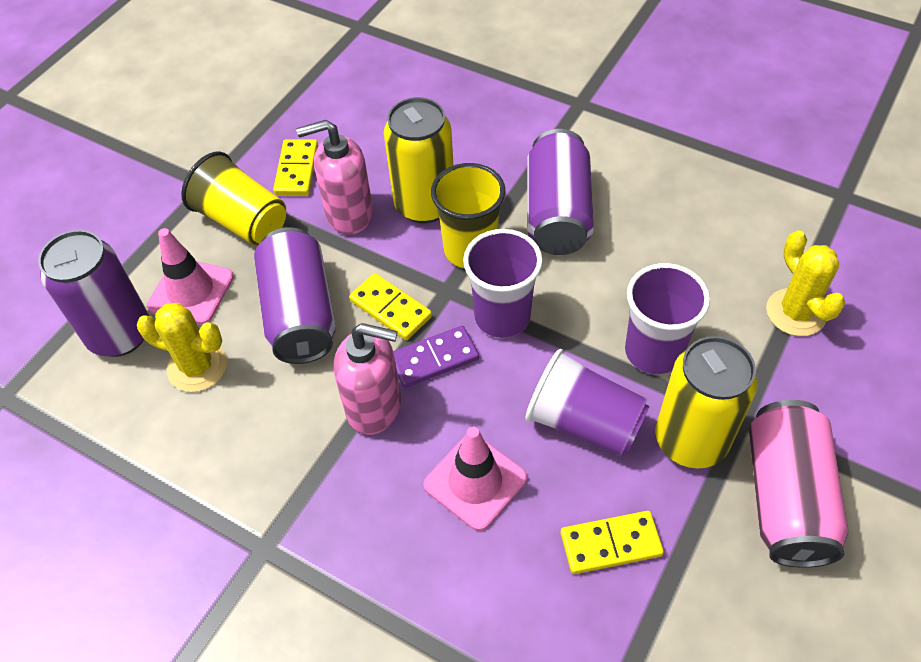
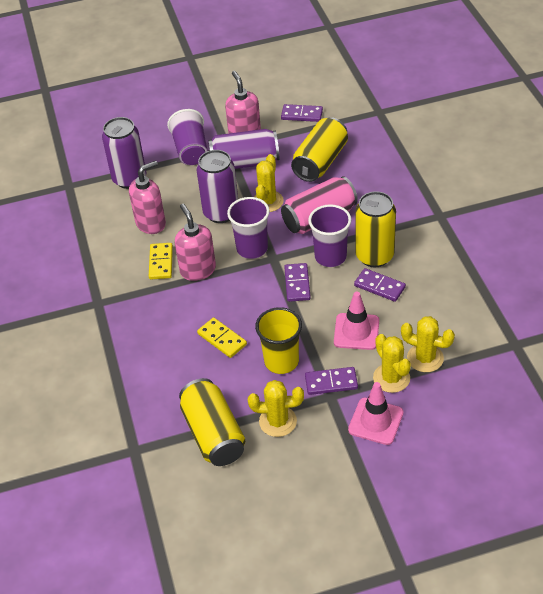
pink soap dispenser: 2 -> 3
purple domino: 1 -> 4
yellow cactus: 2 -> 4
yellow can: 2 -> 3
yellow cup: 2 -> 1
yellow domino: 3 -> 2

